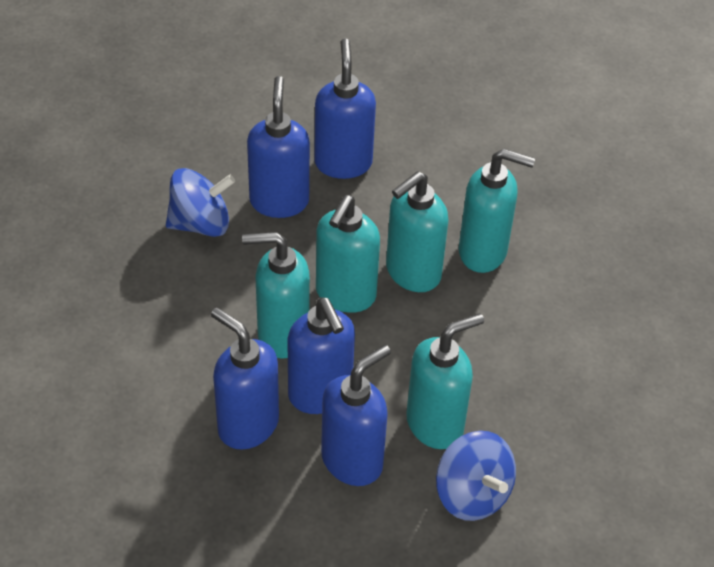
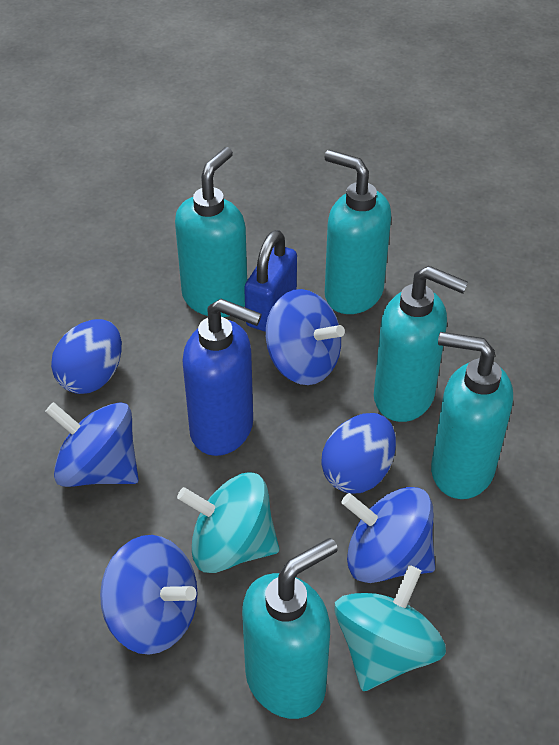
blue egg: 0 -> 2
blue padlock: 0 -> 1
blue soap dispenser: 5 -> 1
blue spinning top: 2 -> 4
turquoise spinning top: 0 -> 2

